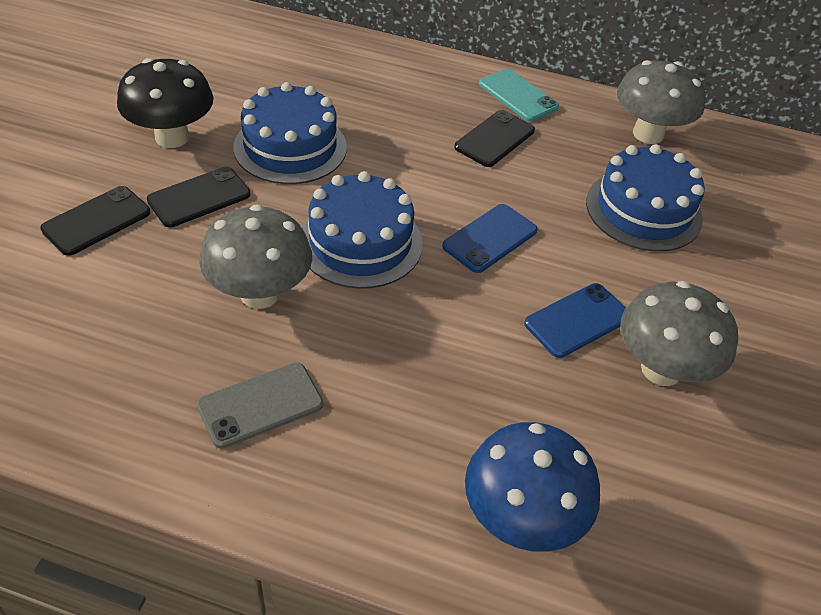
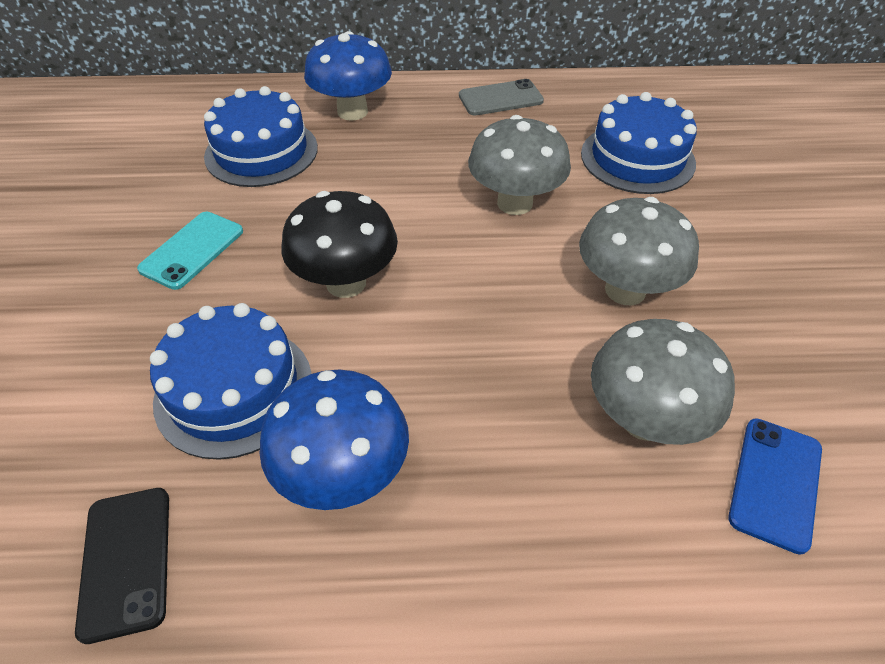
black phone: 3 -> 1
blue mushroom: 1 -> 2
blue phone: 2 -> 1

